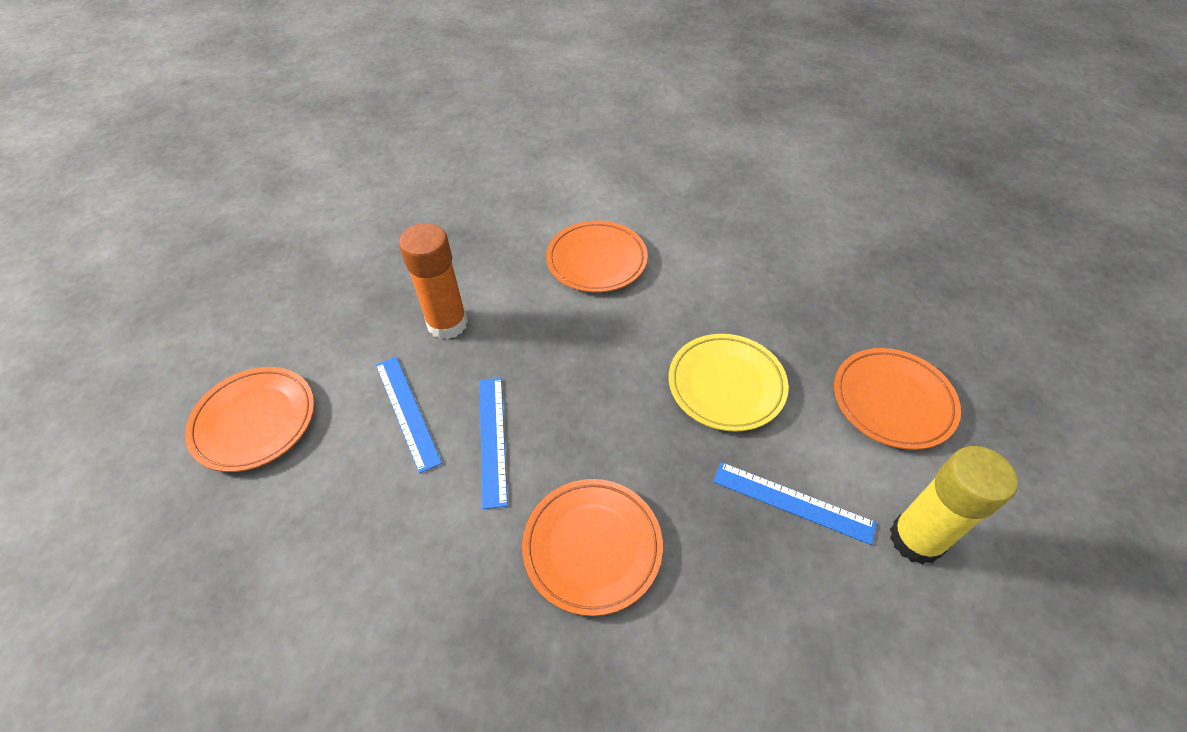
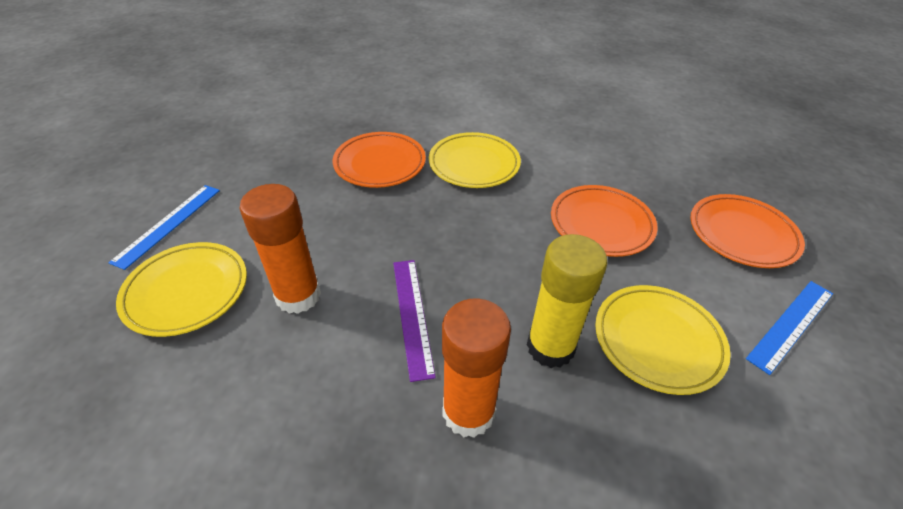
blue ruler: 3 -> 2
orange glue stick: 1 -> 2
orange plate: 4 -> 3
purple ruler: 0 -> 1
yellow plate: 1 -> 3

